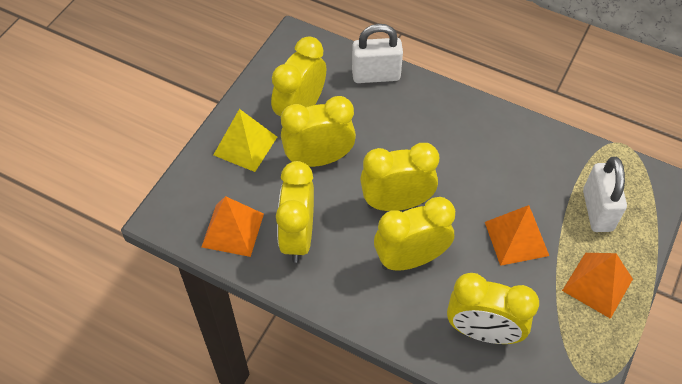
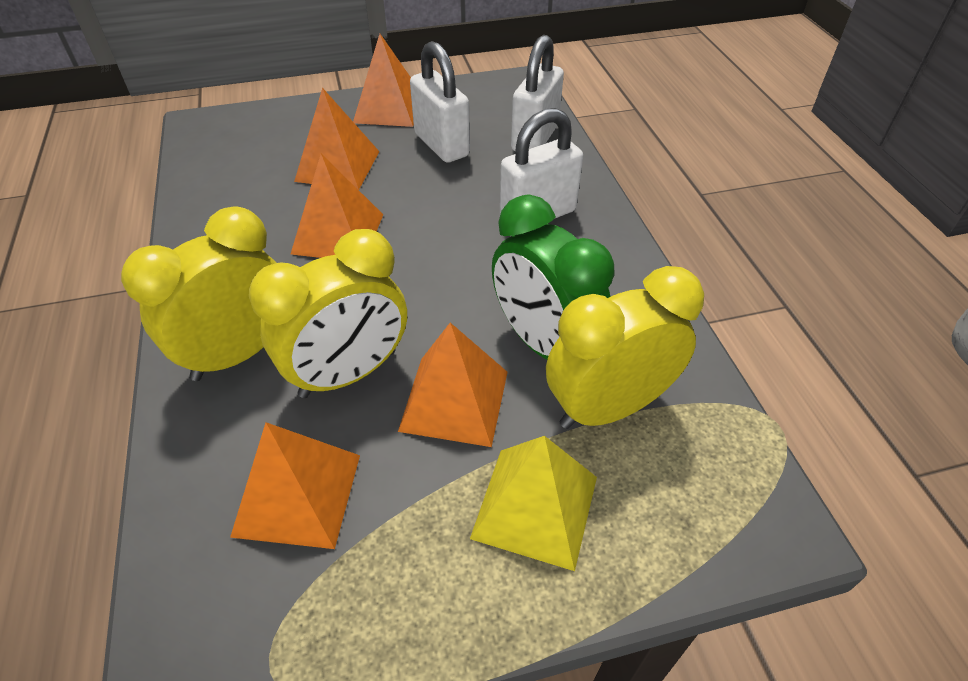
green clock: 0 -> 1
orange pyramid: 3 -> 5
white padlock: 2 -> 3
yellow clock: 6 -> 3

